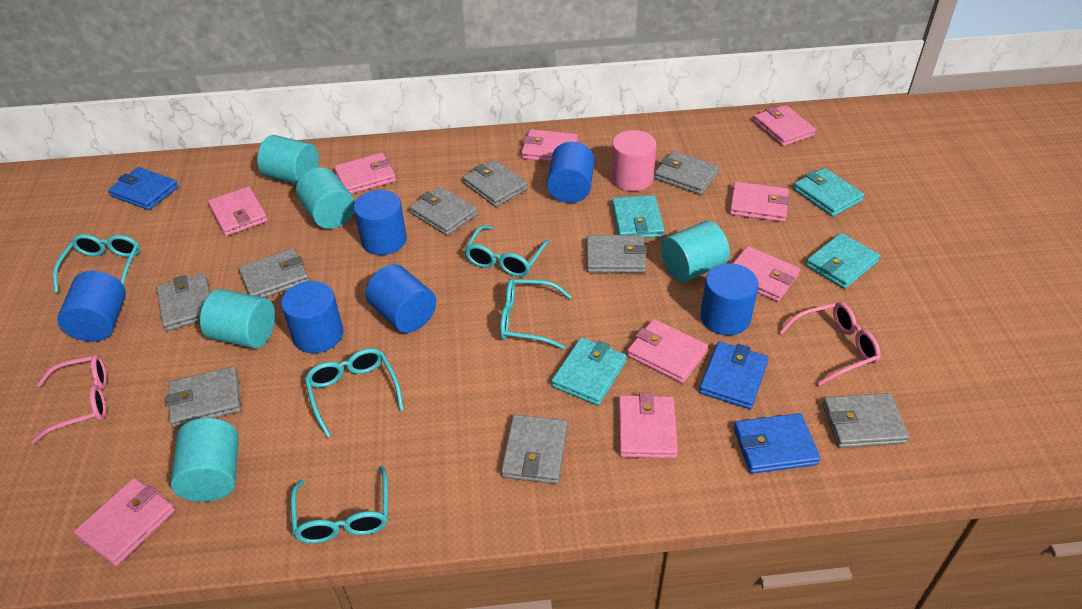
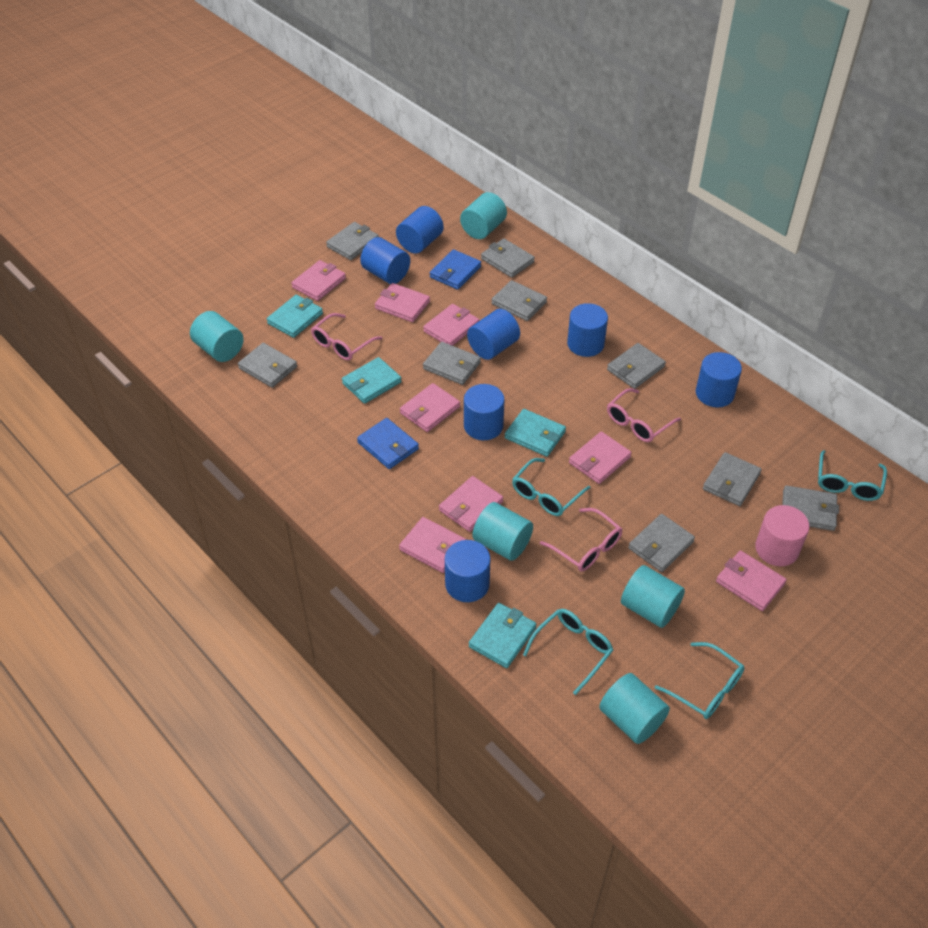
blue cylinder: 6 -> 7
blue wallet: 3 -> 2
pink glasses: 2 -> 3
pink wallet: 9 -> 8
turquoise glasses: 5 -> 4

